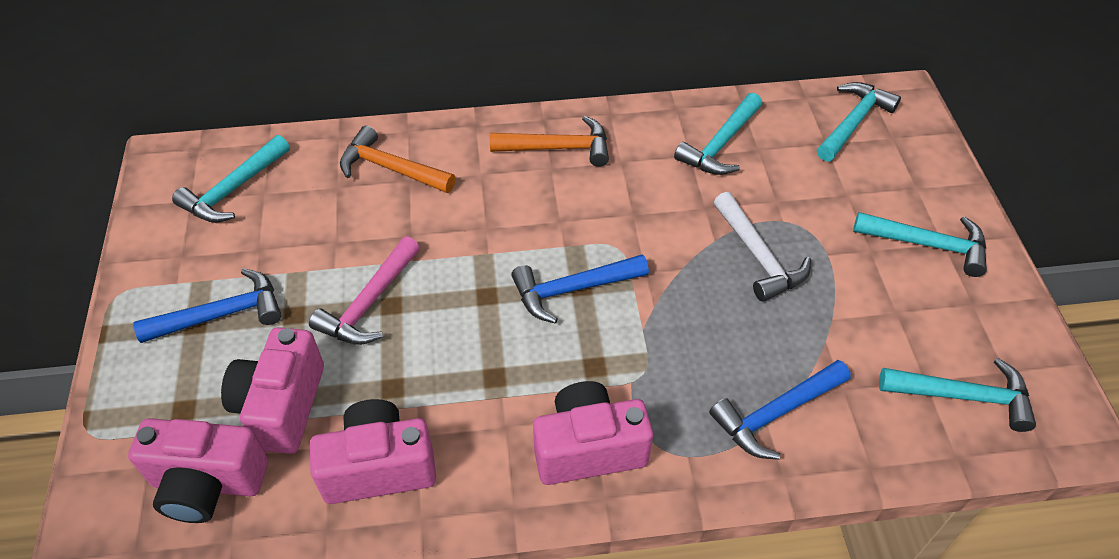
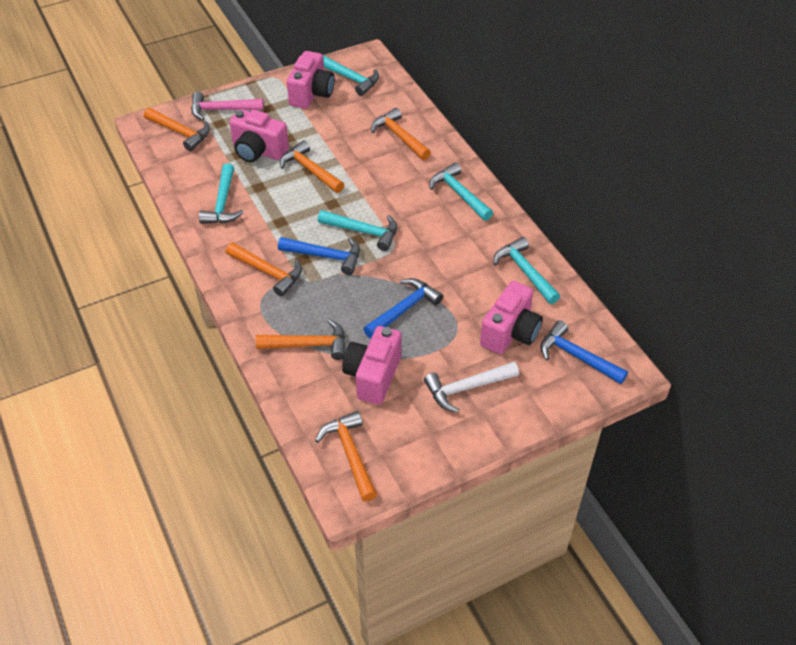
orange hammer: 2 -> 6

